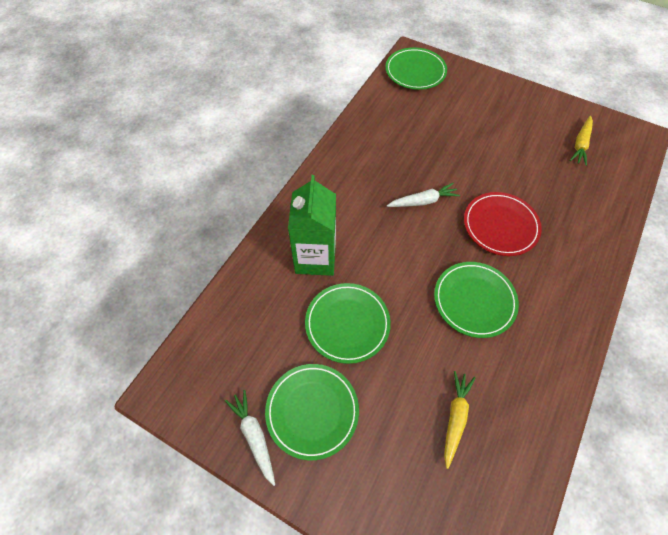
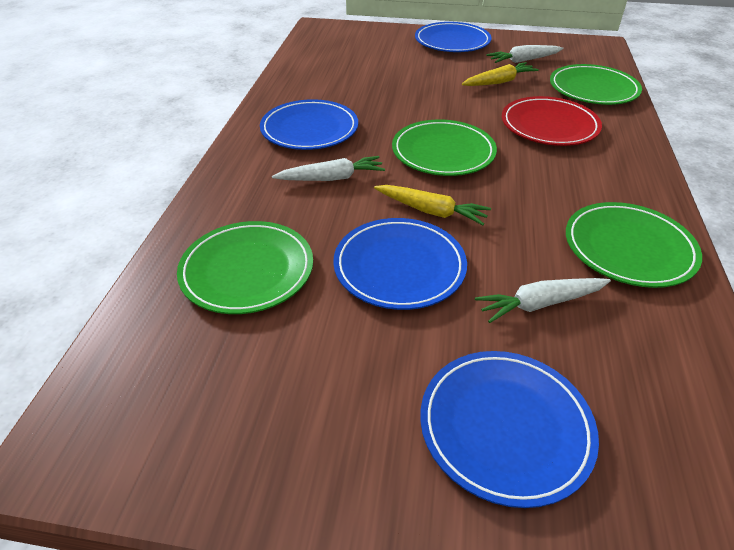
blue plate: 0 -> 4
green carton: 1 -> 0
white carrot: 2 -> 3

